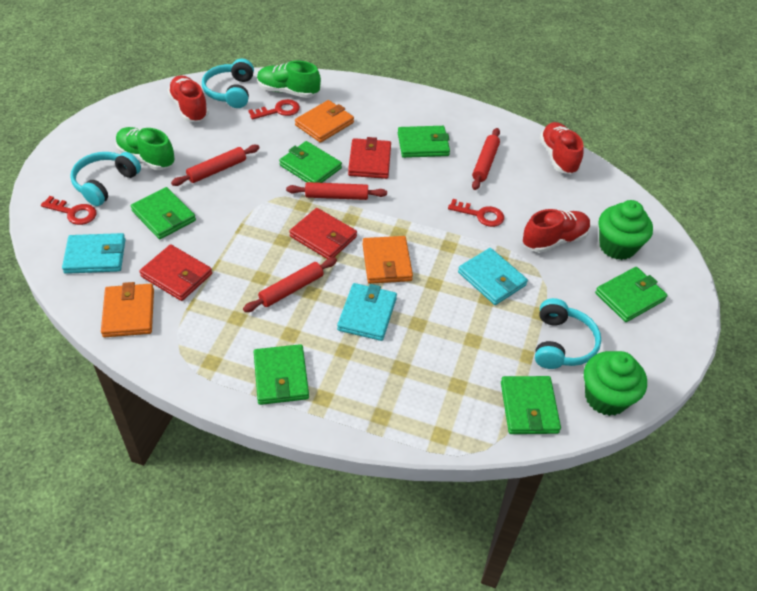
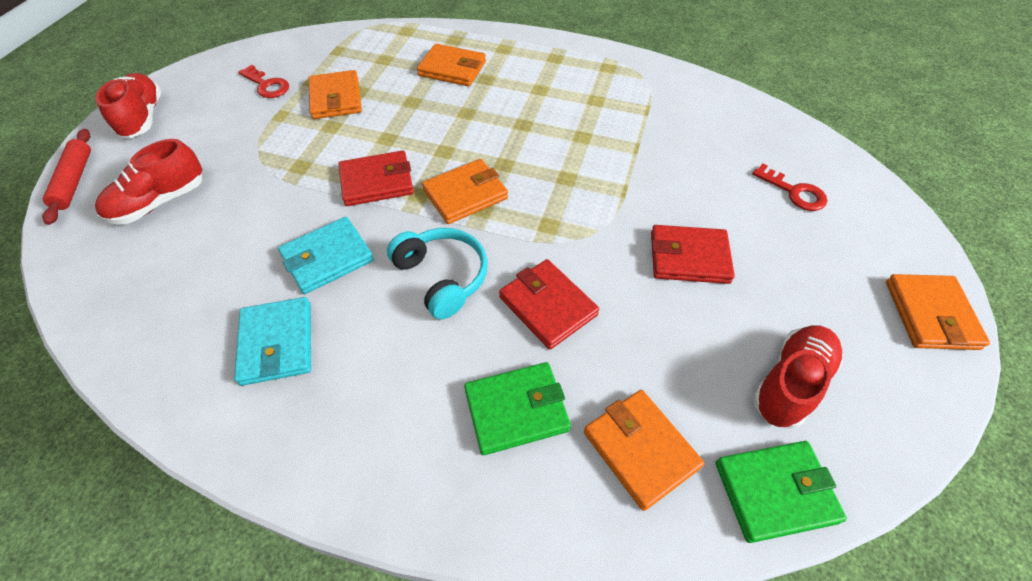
green cupcake: 2 -> 0
green shoe: 2 -> 0
green wallet: 6 -> 2
orange wallet: 3 -> 5
red key: 3 -> 2
red rolling pin: 4 -> 1
turquoise headphones: 3 -> 1
turquoise wallet: 3 -> 2

